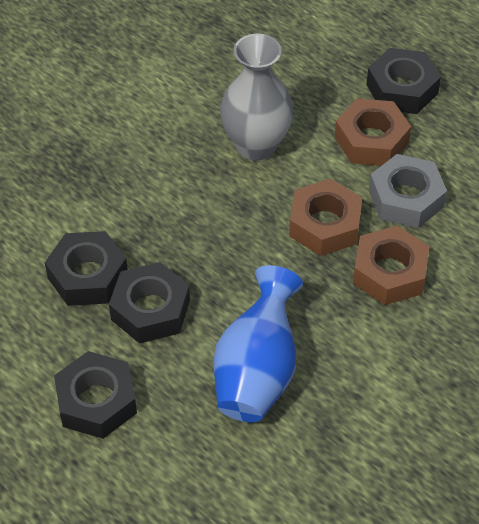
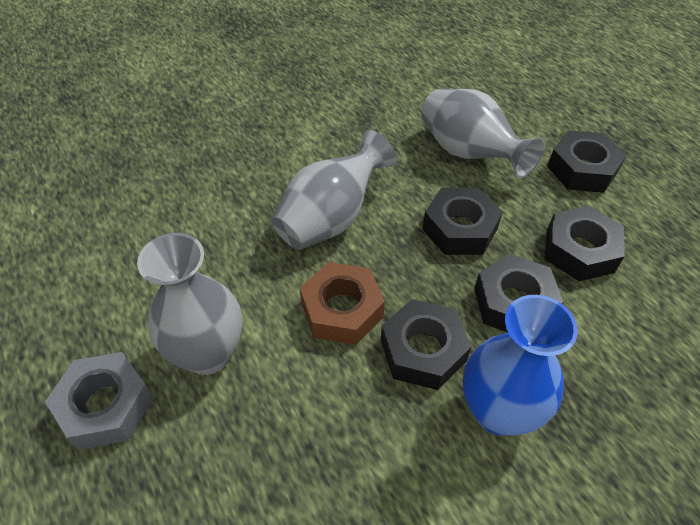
black nut: 4 -> 5
brown nut: 3 -> 1
grey vase: 1 -> 3

